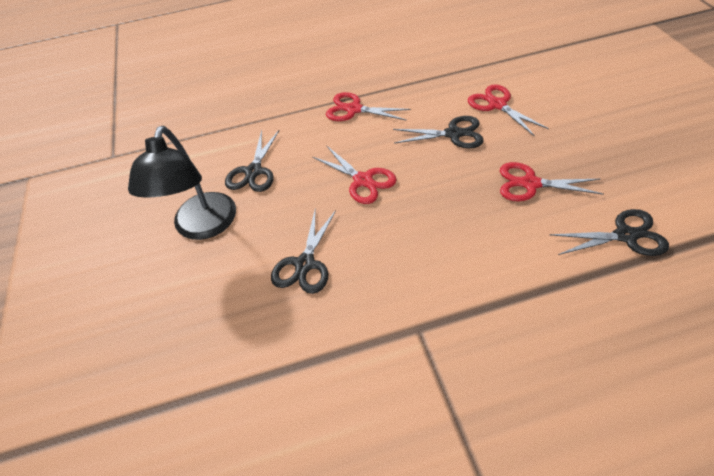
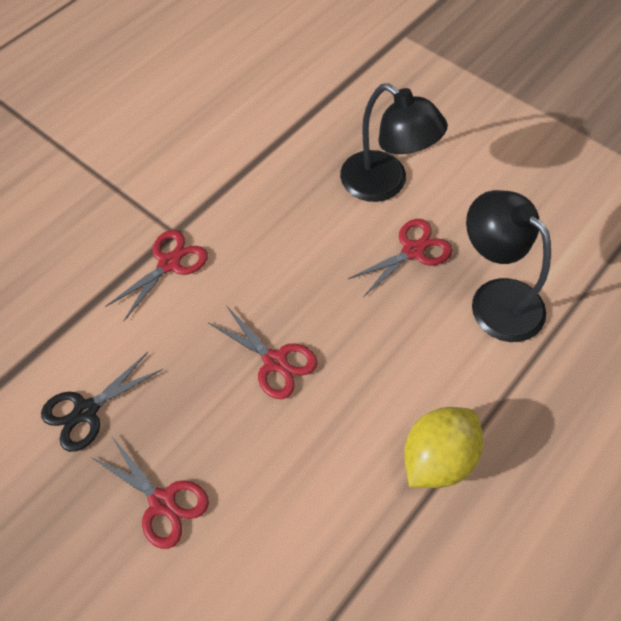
black lamp: 1 -> 2
black scissors: 4 -> 1
yellow lemon: 0 -> 1

